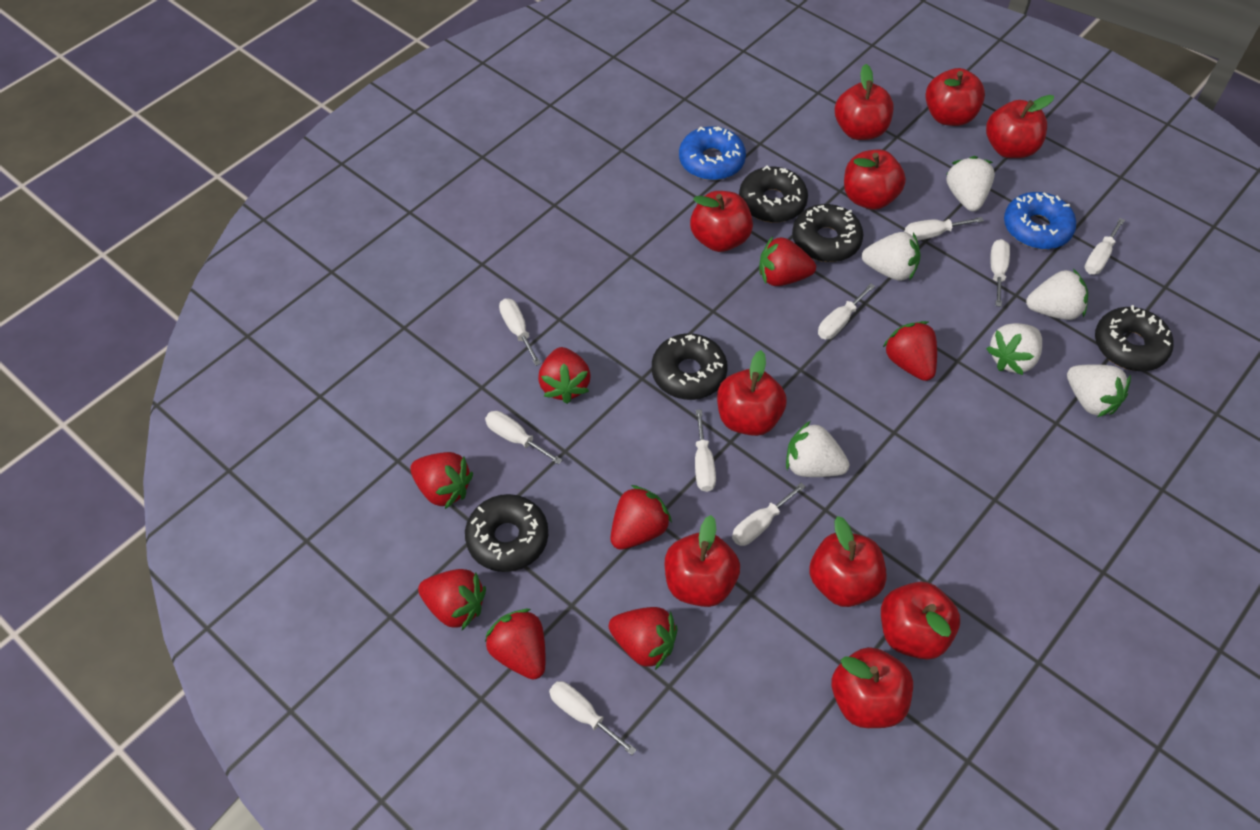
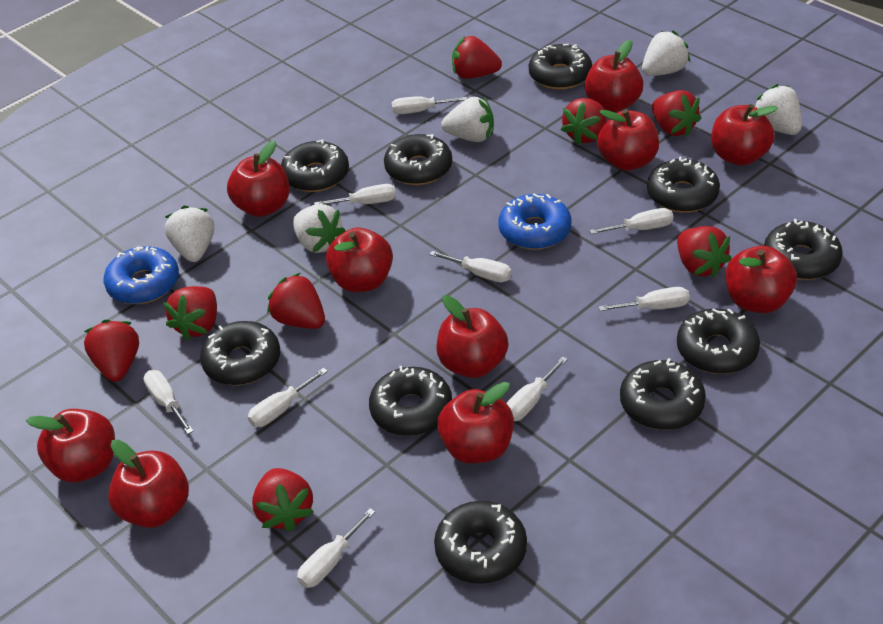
black donut: 5 -> 10
white strawberry: 6 -> 5

